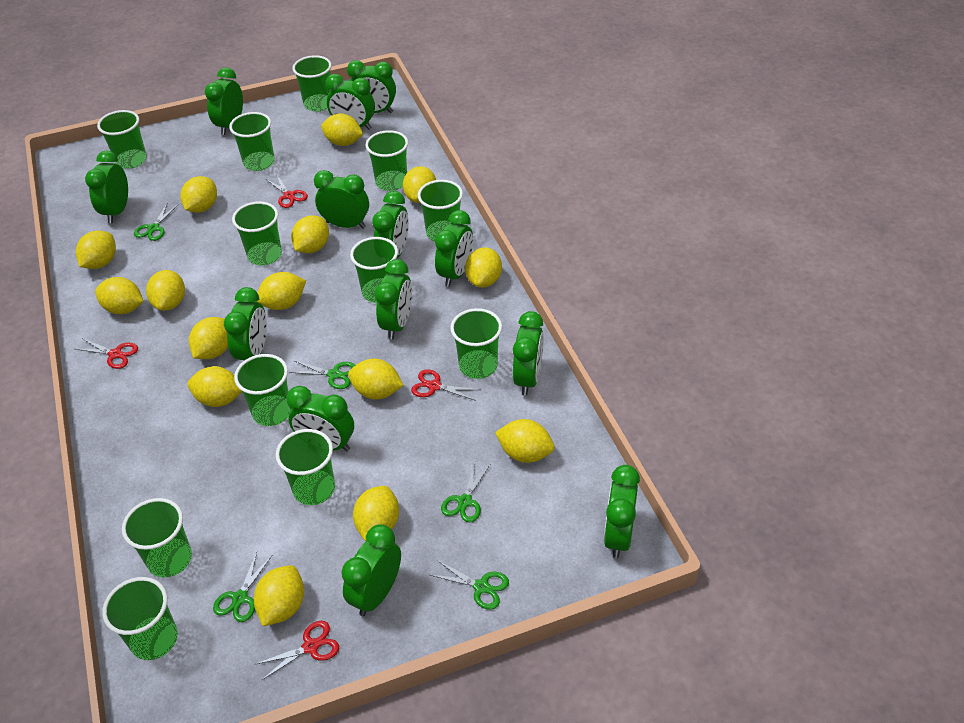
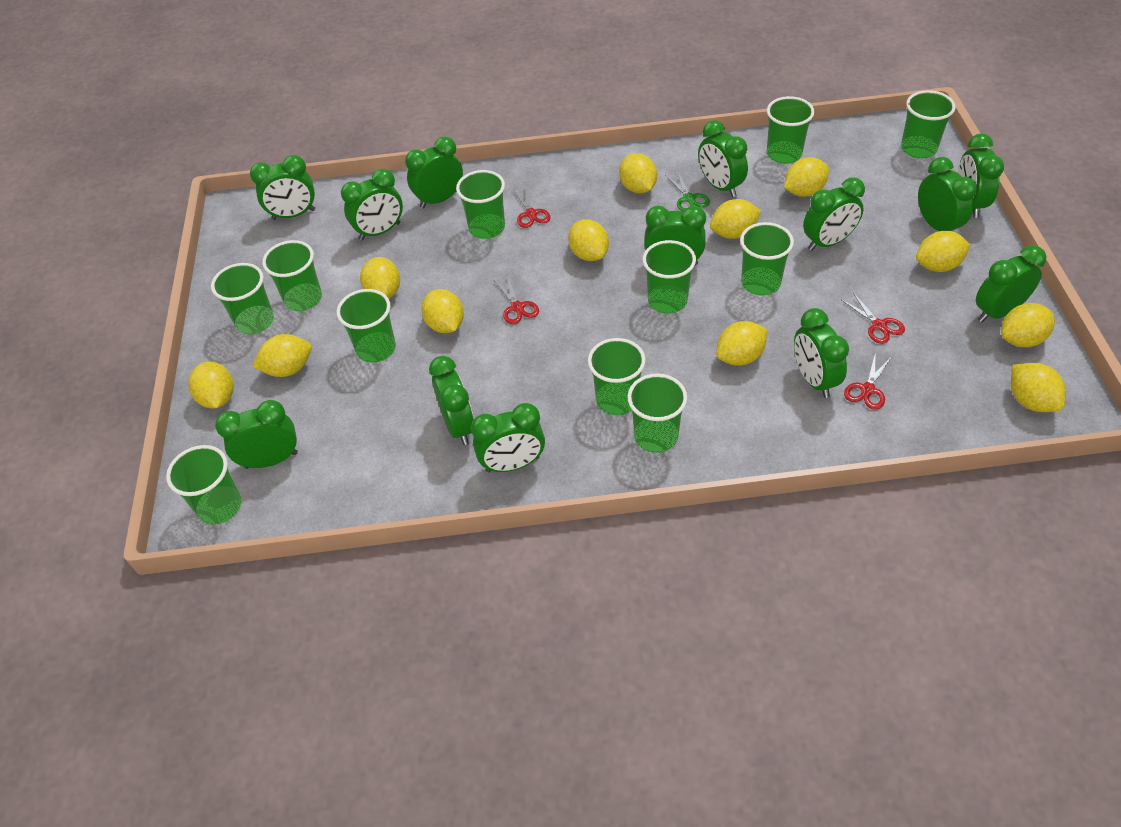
green cup: 12 -> 11
green scissors: 5 -> 1
yellow lemon: 15 -> 12

